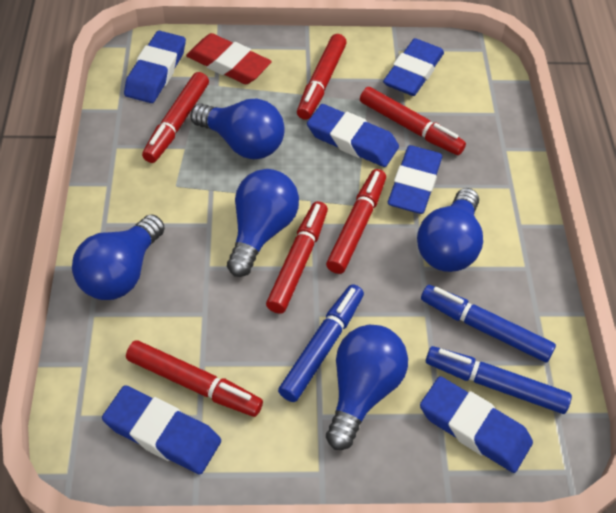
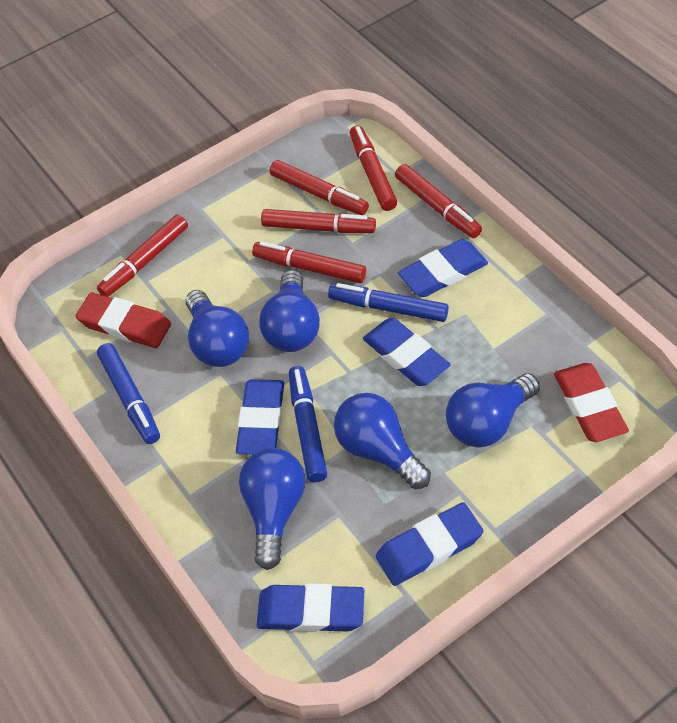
blue eraser: 6 -> 5
red eraser: 1 -> 2

